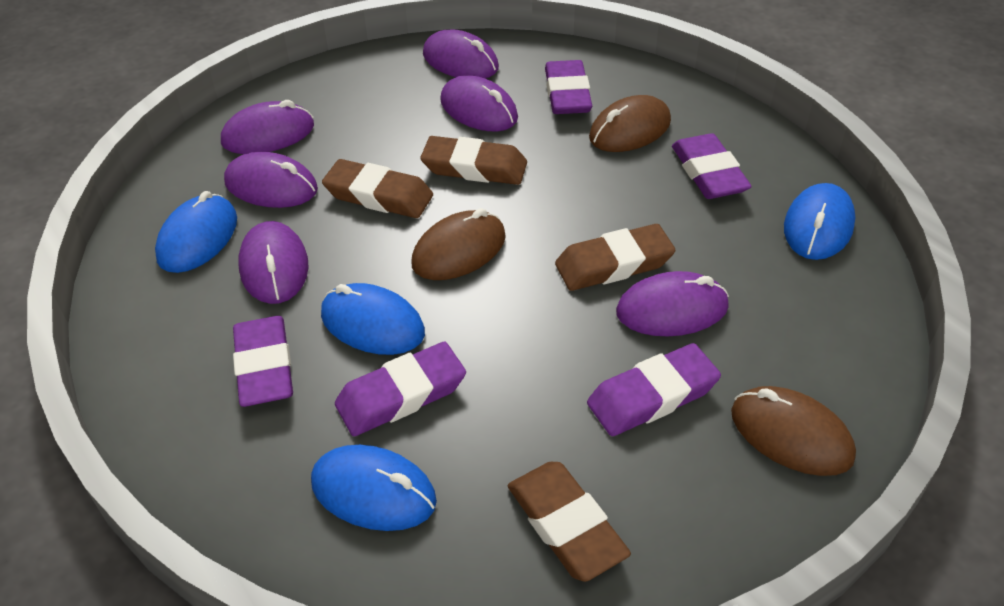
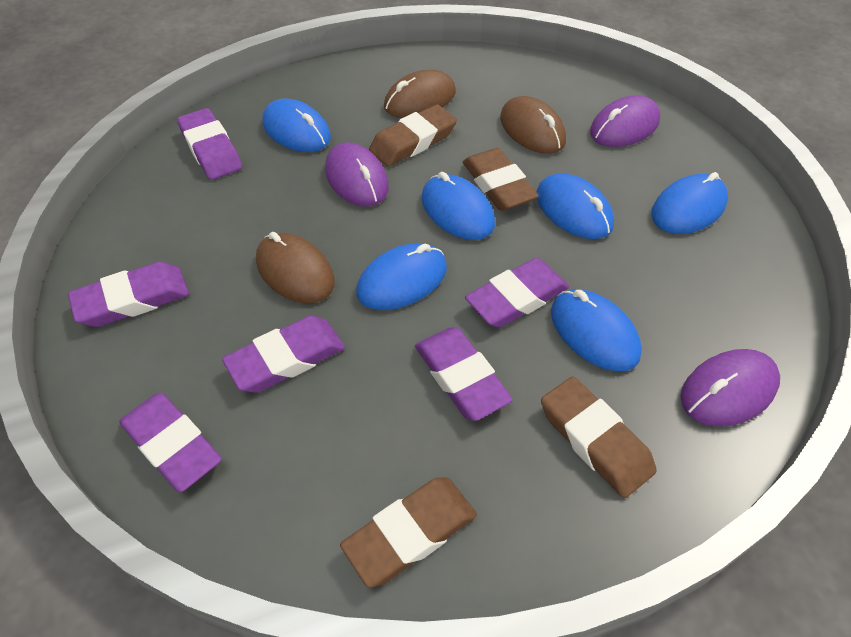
blue mouse: 4 -> 6
purple eraser: 5 -> 6
purple mouse: 6 -> 3

